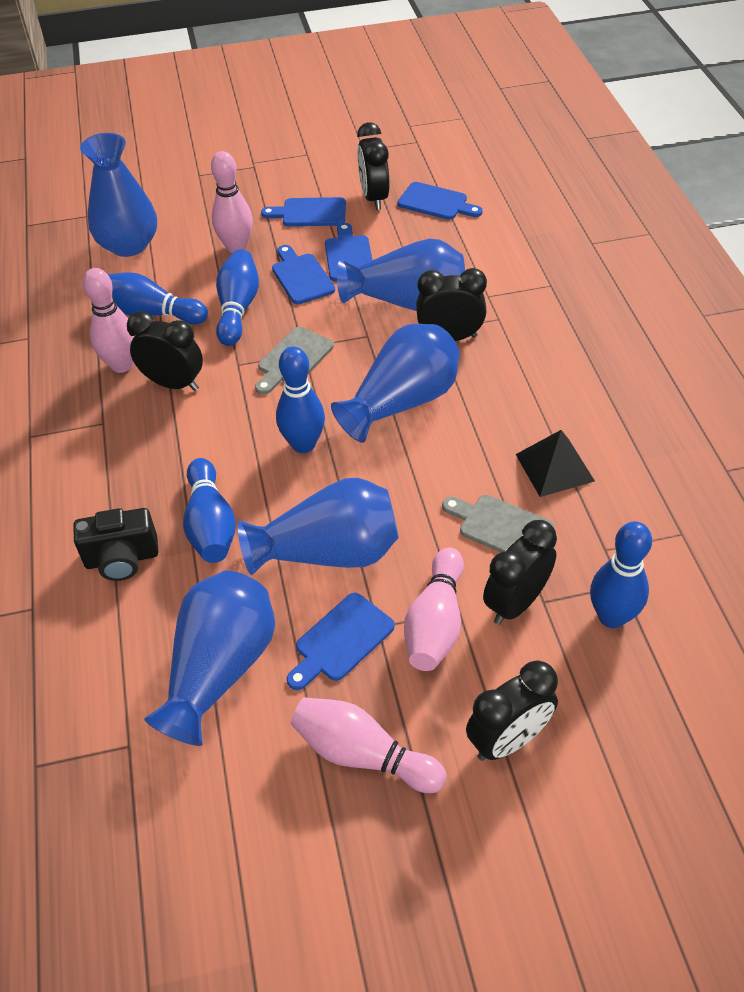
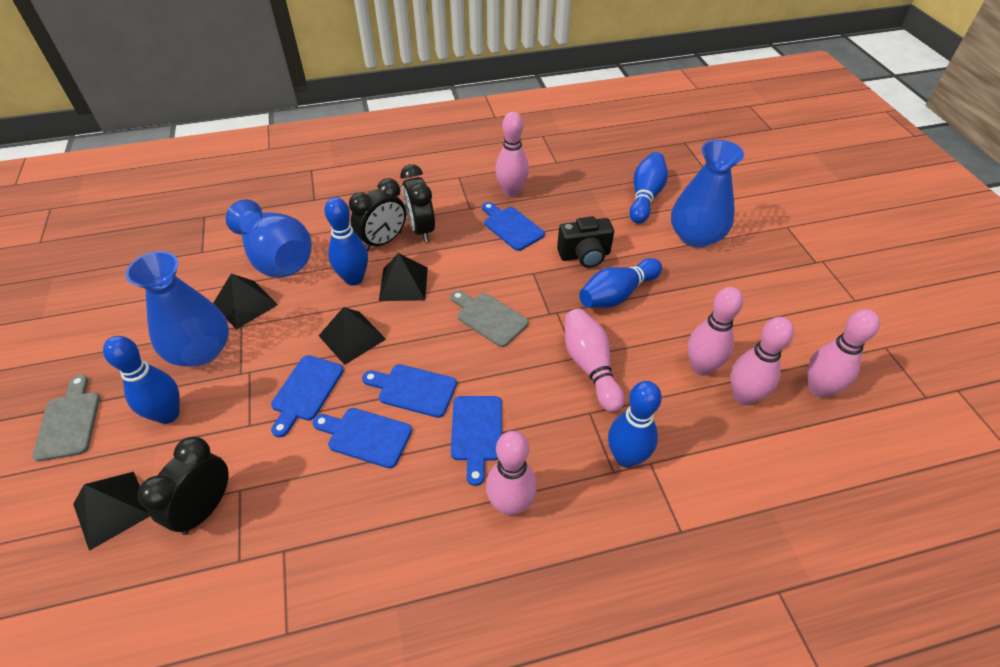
black clock: 5 -> 3
black pyramid: 1 -> 4
blue vase: 5 -> 3
pink bowling pin: 4 -> 6

